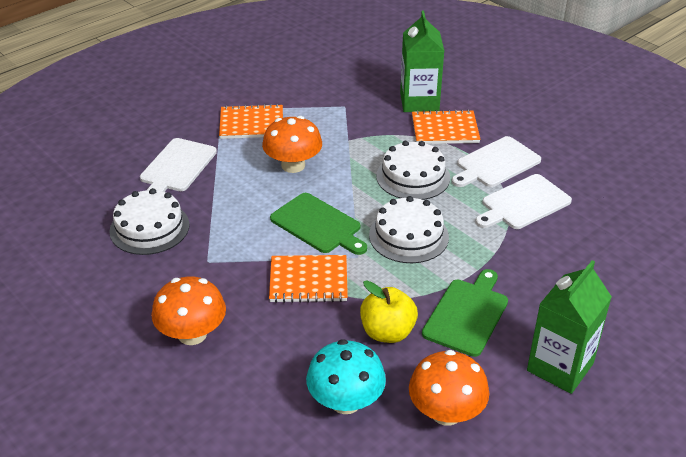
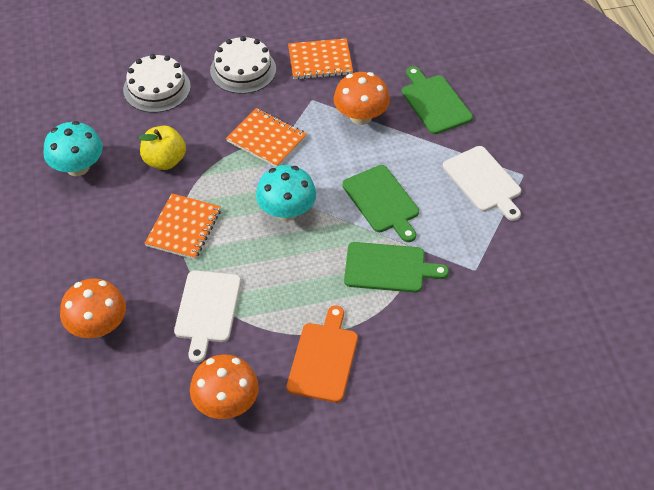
green carton: 2 -> 0
green cutting board: 2 -> 3
orange cutting board: 0 -> 1
turquoise mushroom: 1 -> 2
white cake: 3 -> 2
white cutting board: 3 -> 2

